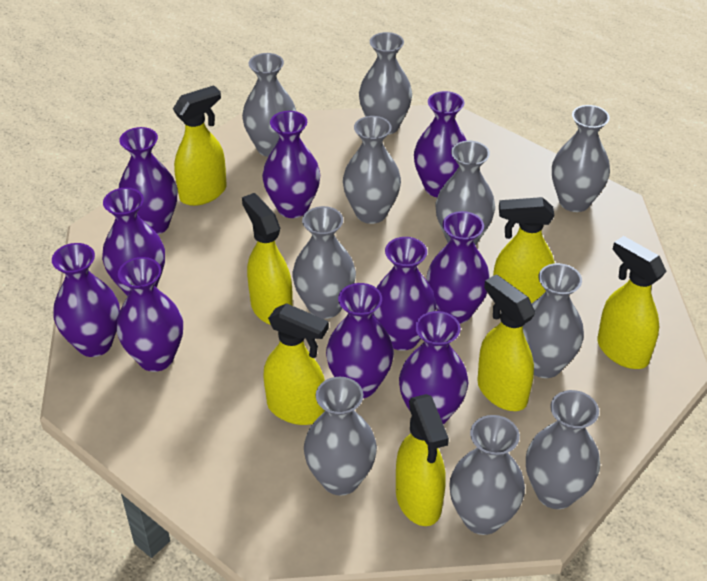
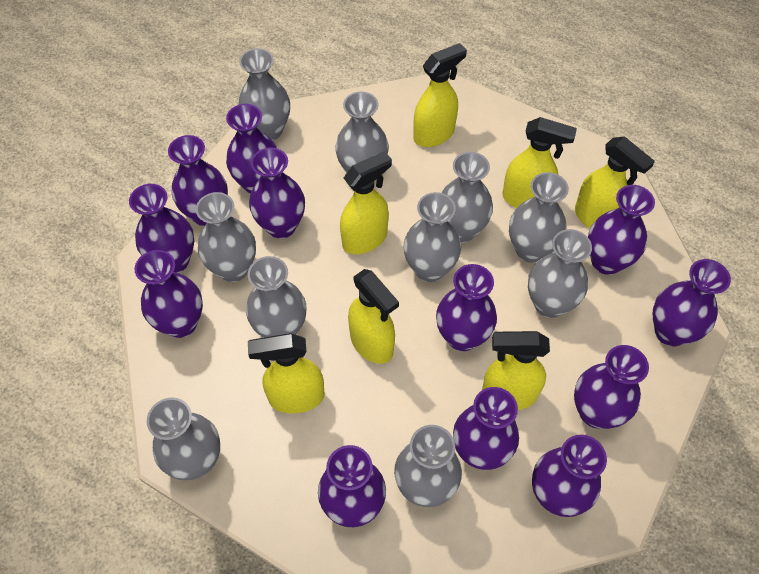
purple vase: 10 -> 12

